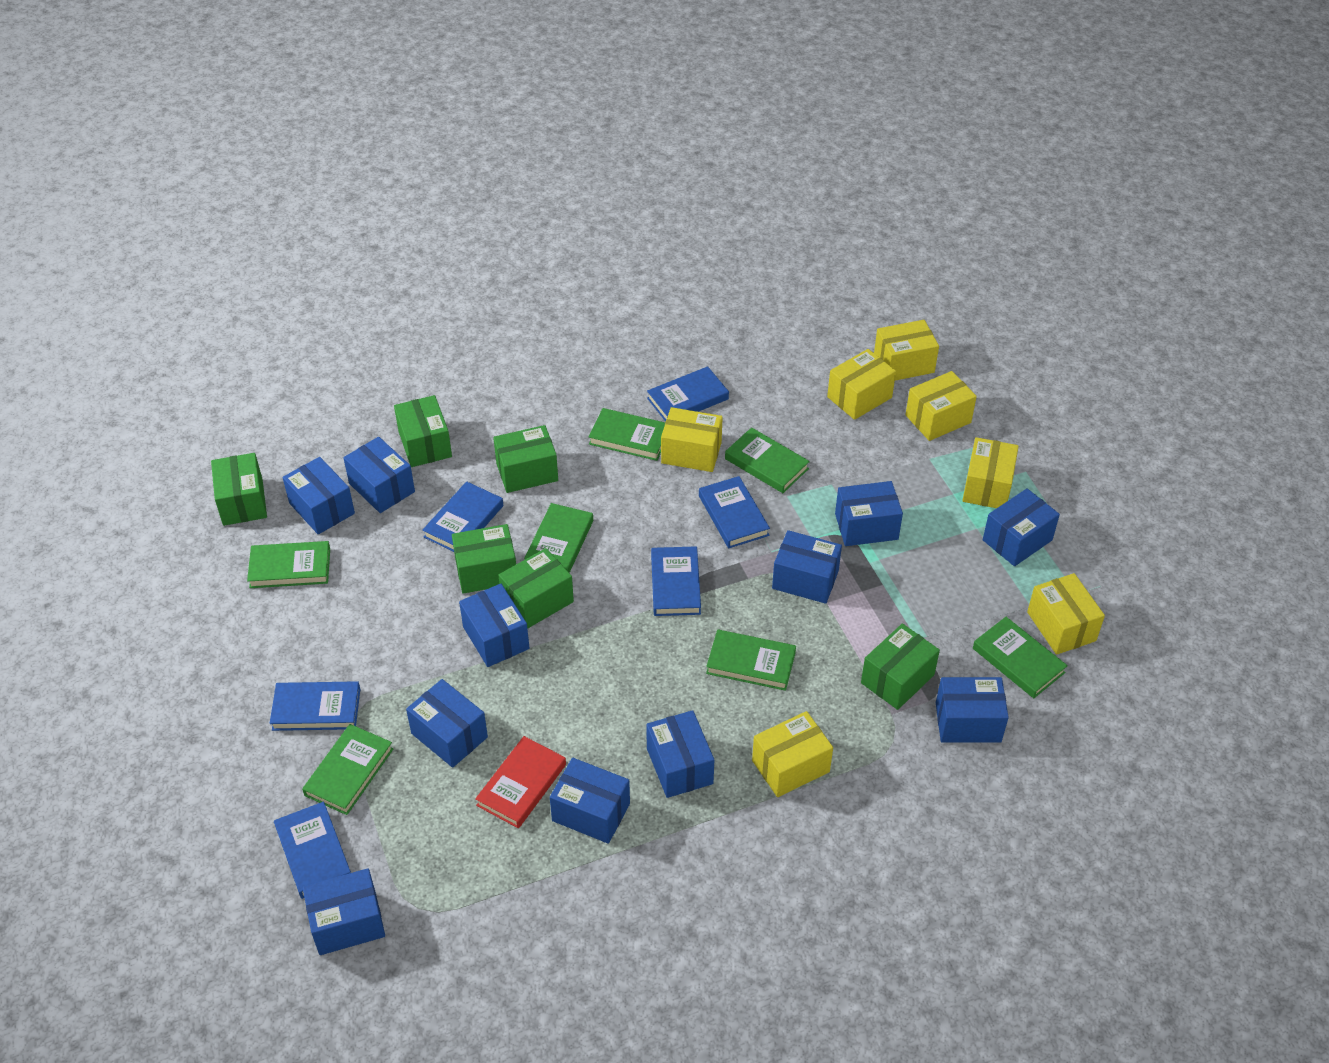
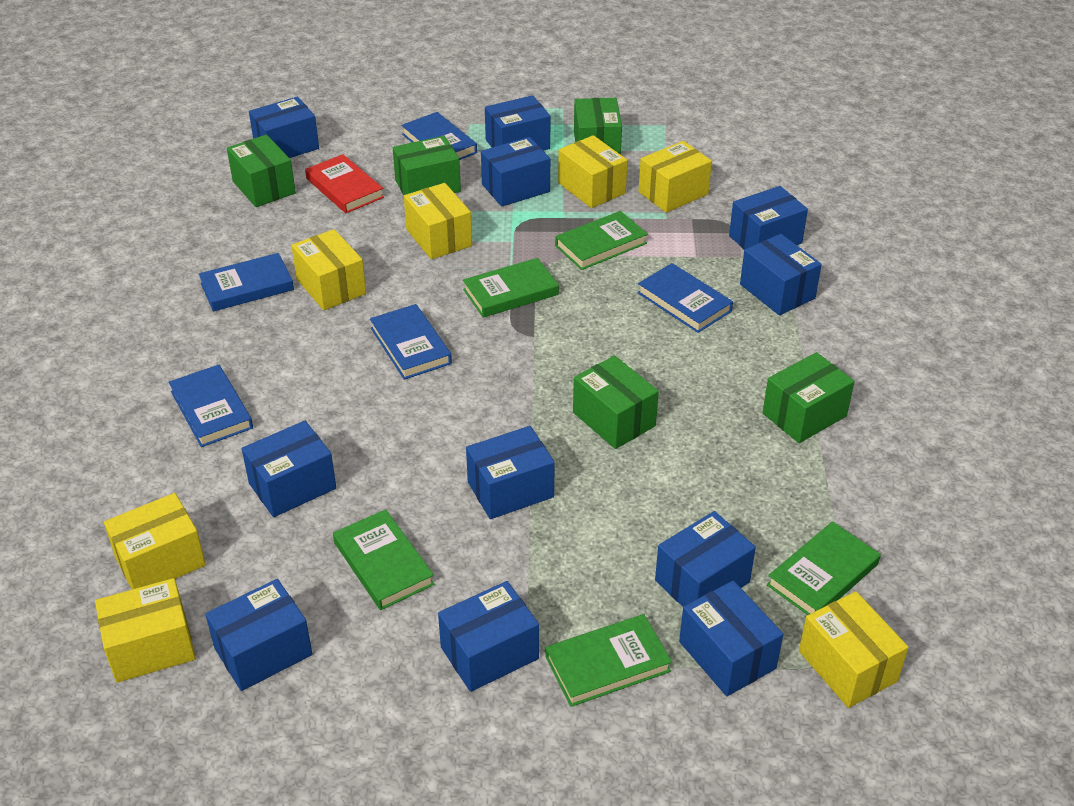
blue book: 6 -> 5
green book: 7 -> 5
green box: 6 -> 5

